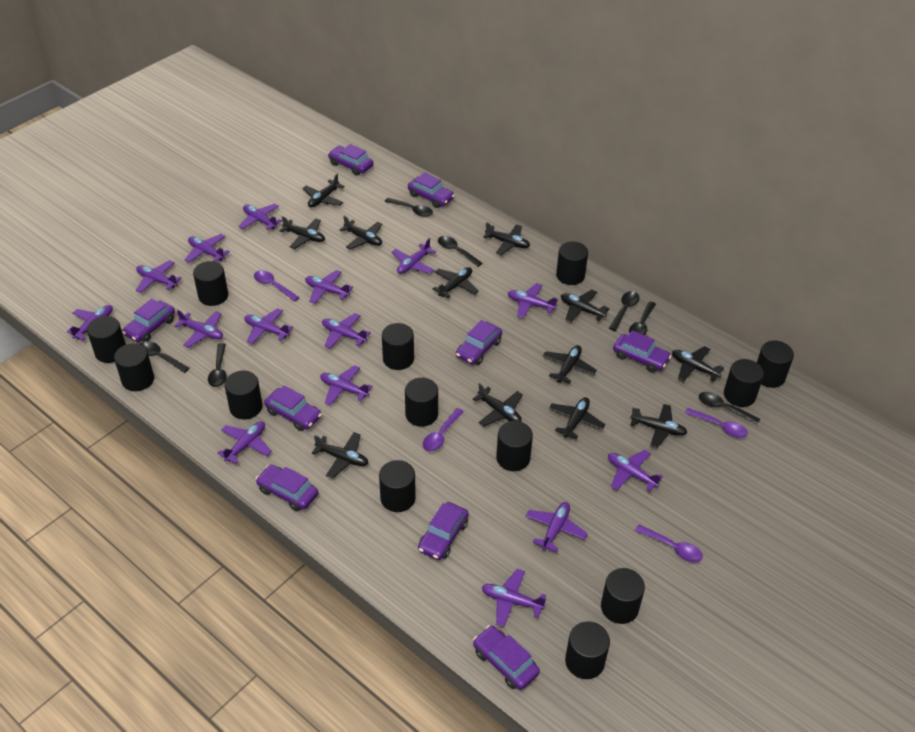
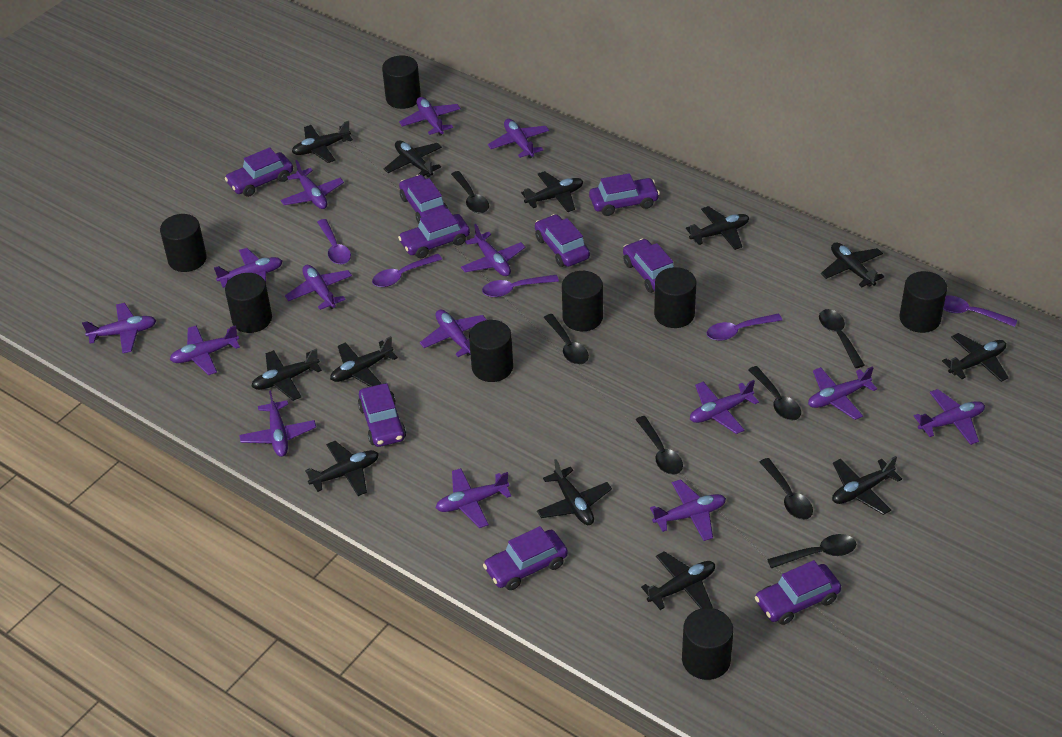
black cylinder: 13 -> 8
purple spoon: 4 -> 5

